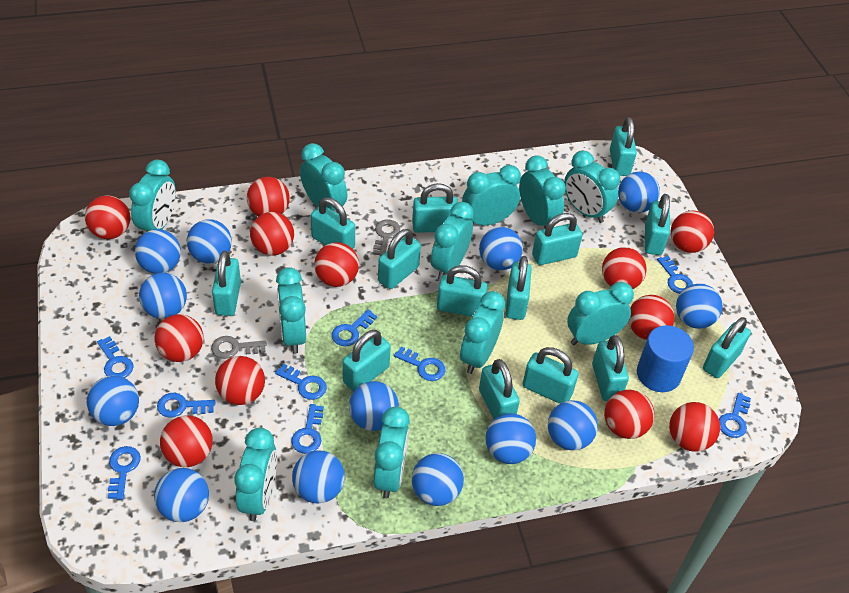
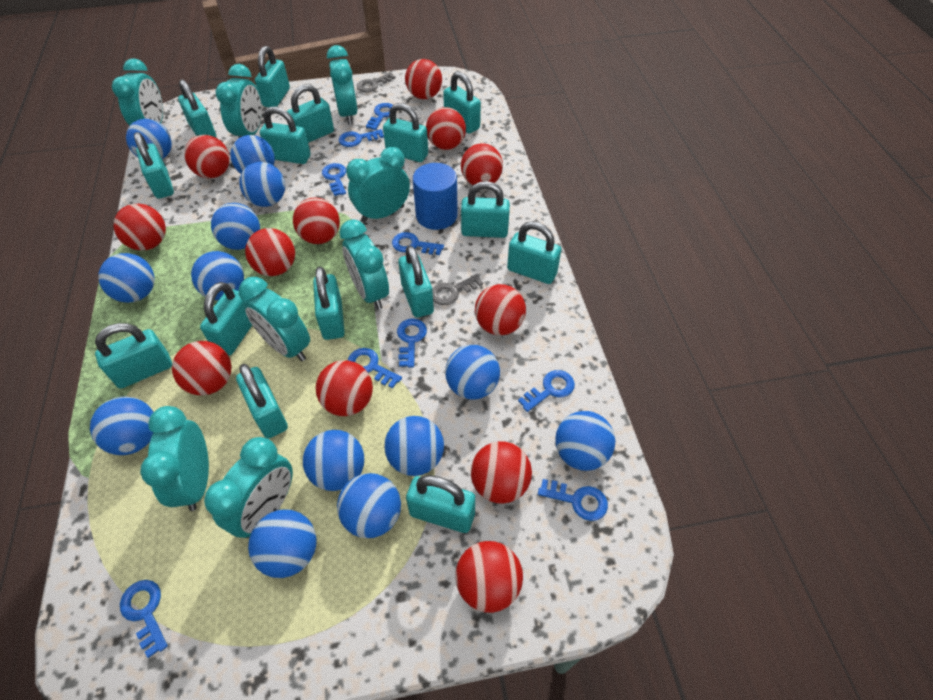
turquoise clock: 11 -> 8
turquoise padlock: 14 -> 15

